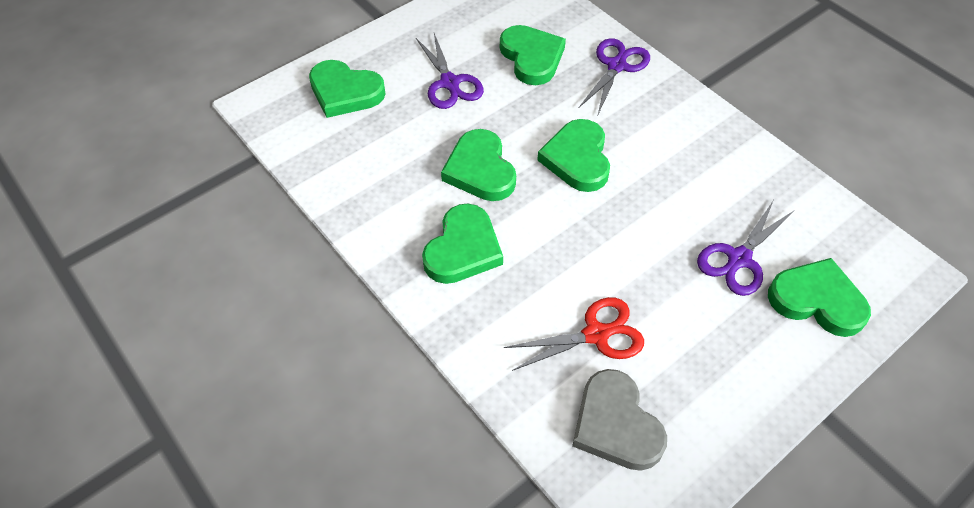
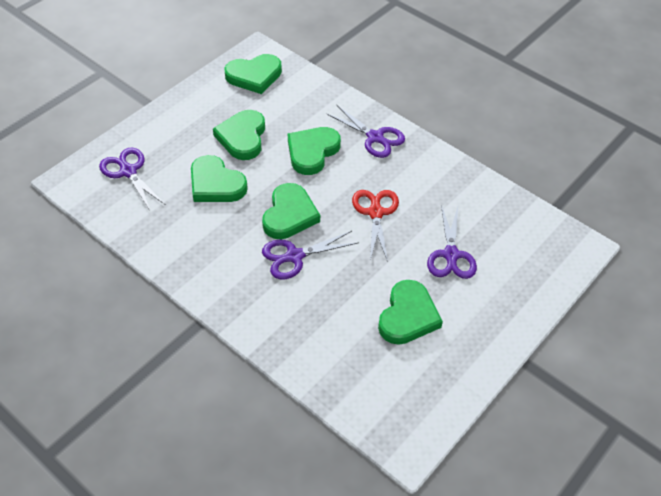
grey heart: 1 -> 0
purple scissors: 3 -> 4

